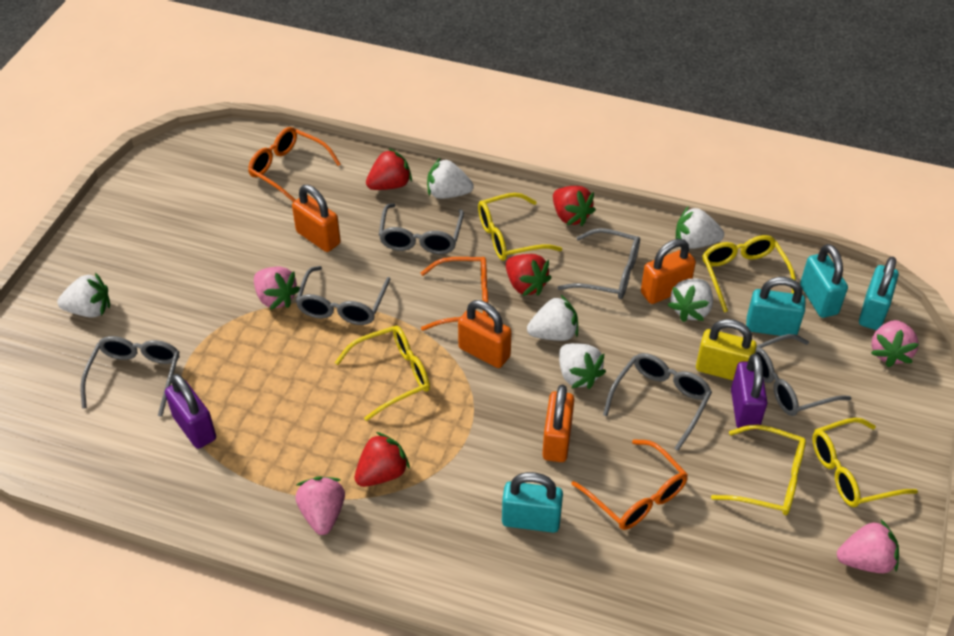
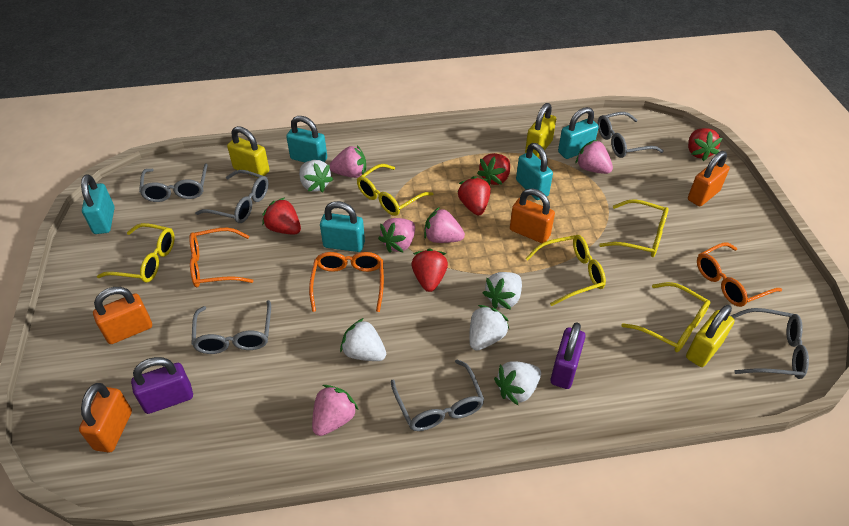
pink strawberry: 4 -> 5
red strawberry: 4 -> 5
turquoise padlock: 4 -> 5
white strawberry: 6 -> 5
yellow padlock: 1 -> 3

